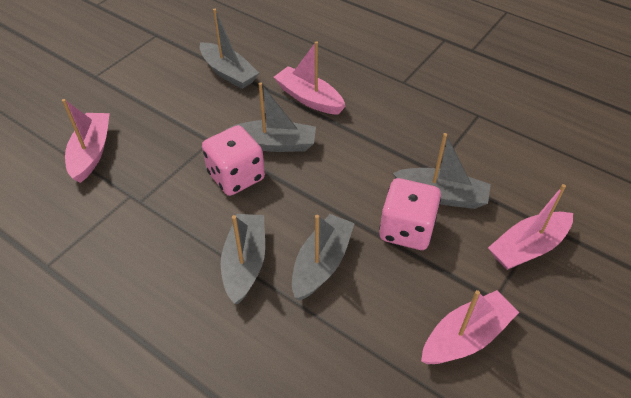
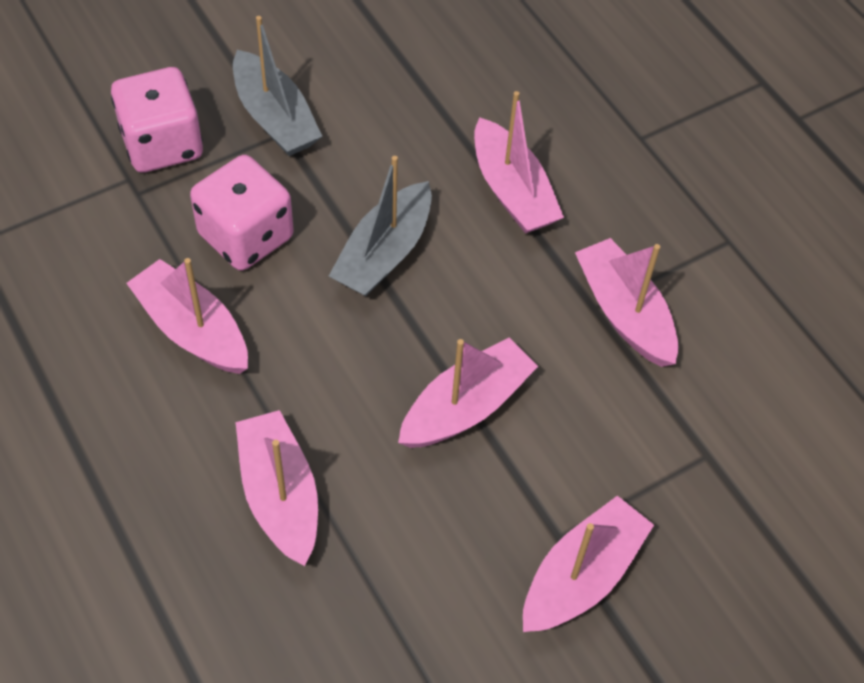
grey boat: 5 -> 2
pink boat: 4 -> 6

